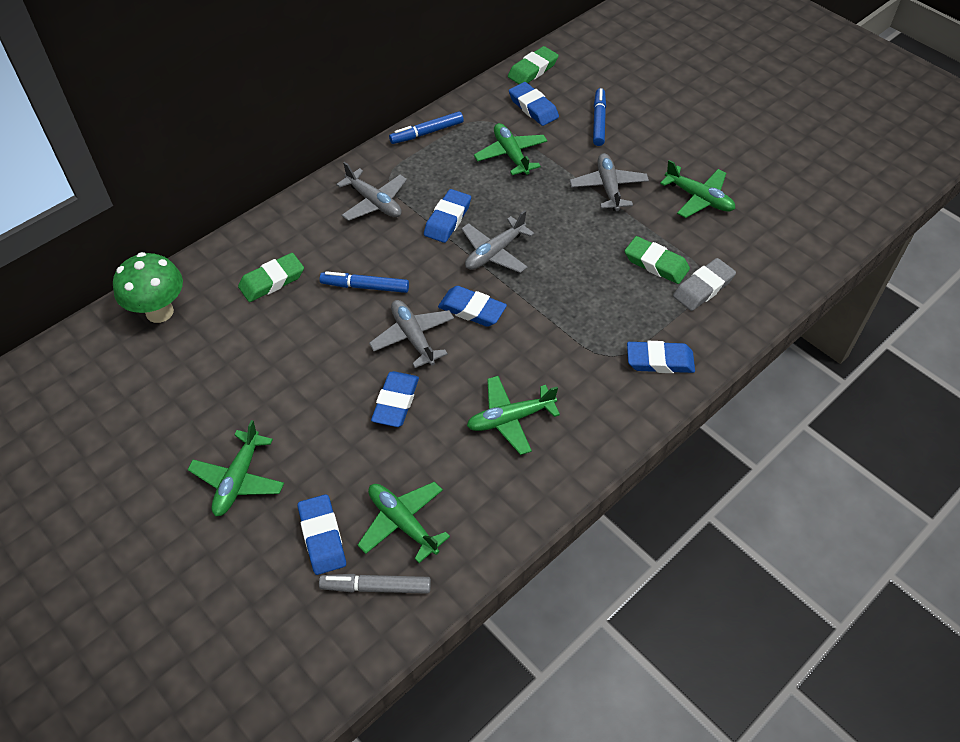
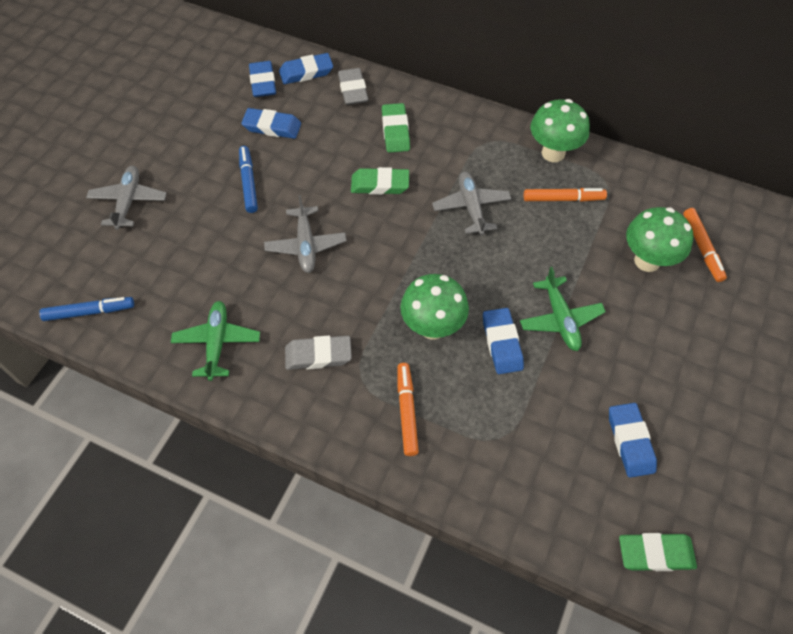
blue eraser: 6 -> 5
blue marker: 3 -> 2
green mushroom: 1 -> 3
green plane: 5 -> 2
grey eraser: 1 -> 2
grey marker: 1 -> 0
grey plane: 4 -> 3
orange marker: 0 -> 3

